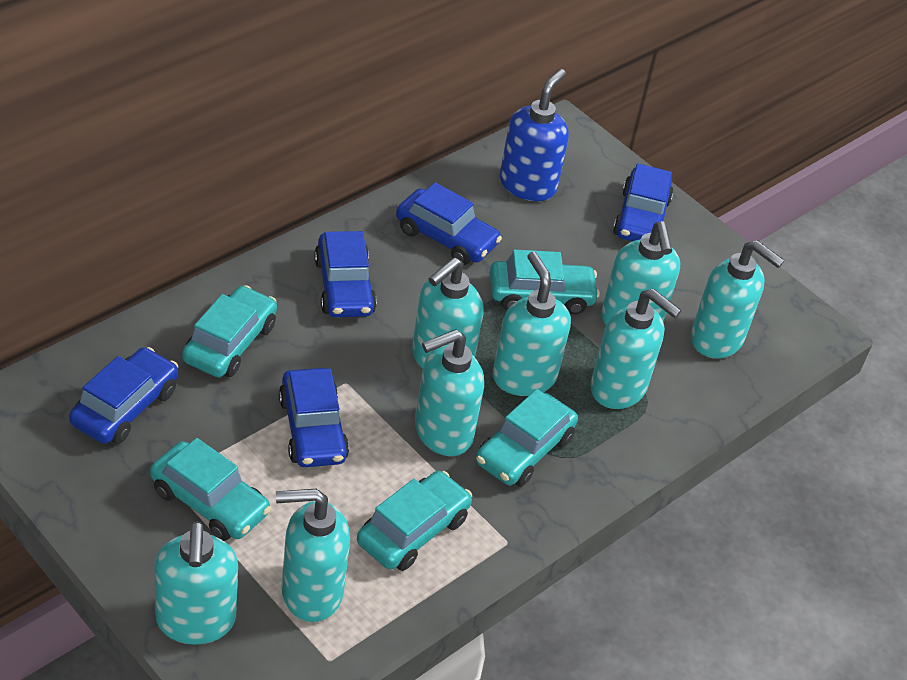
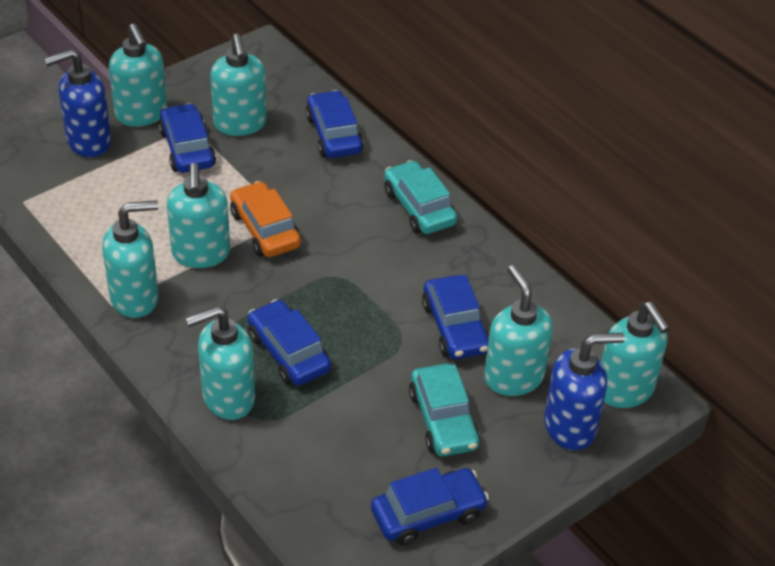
blue soap dispenser: 1 -> 2
orange car: 0 -> 1
turquoise car: 5 -> 2
turquoise soap dispenser: 8 -> 7

